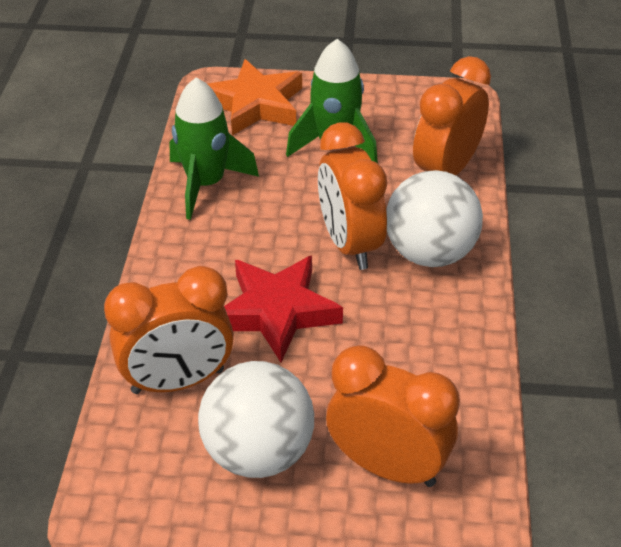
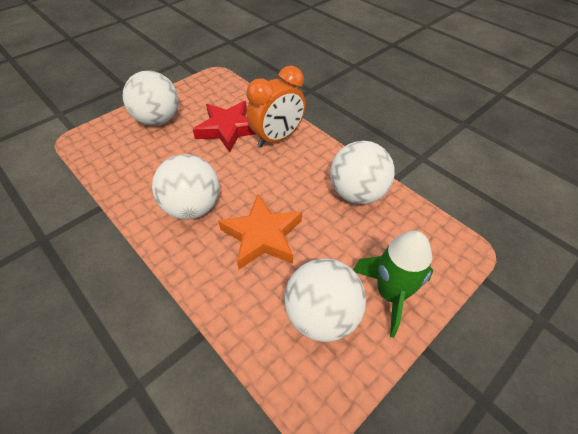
green rocket: 2 -> 1
orange clock: 4 -> 1
white ball: 2 -> 4

